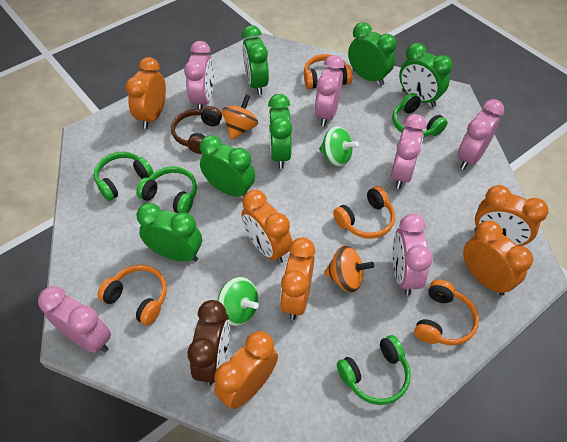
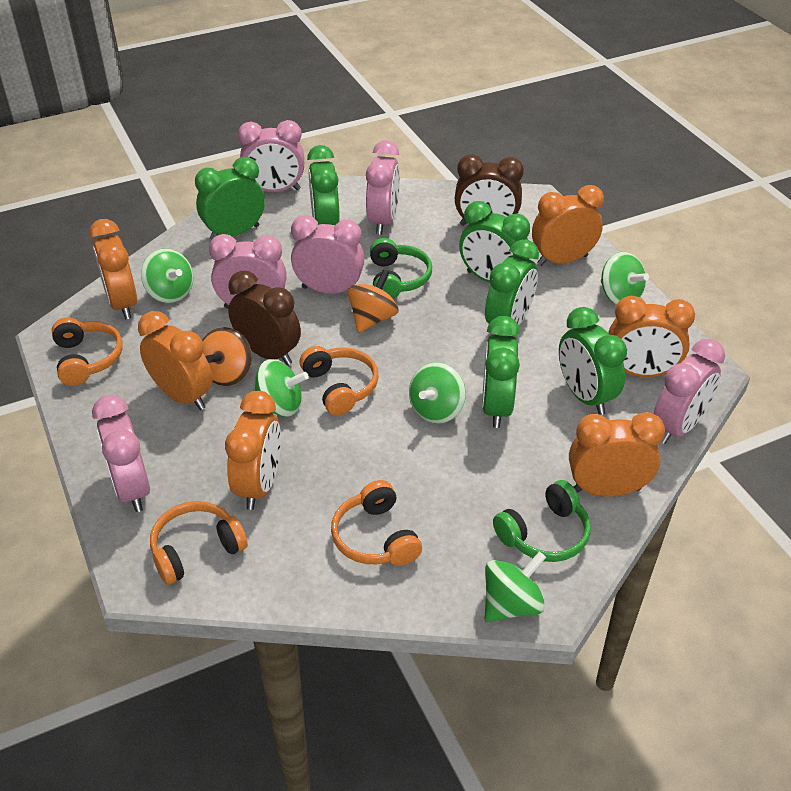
brown clock: 1 -> 2
brown headphones: 1 -> 0
green headphones: 4 -> 2
green spinning top: 2 -> 5

